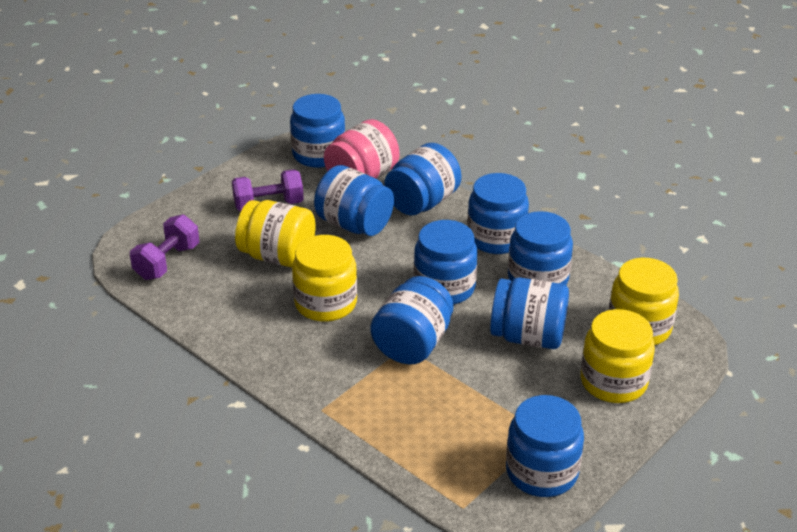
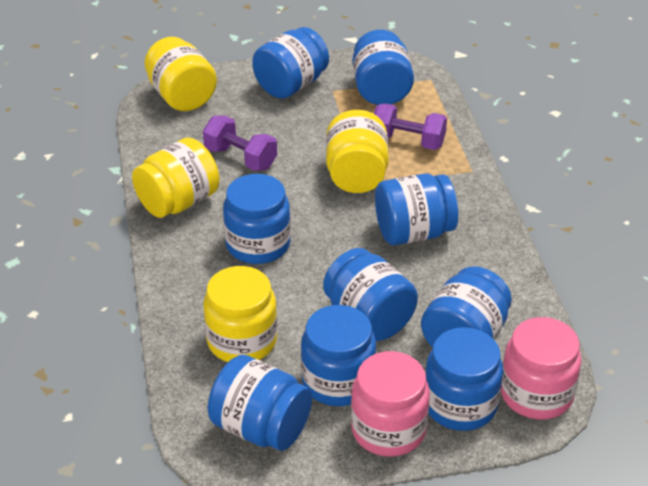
pink jar: 1 -> 2

